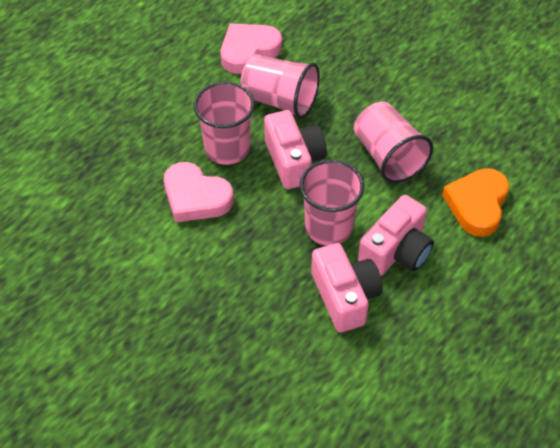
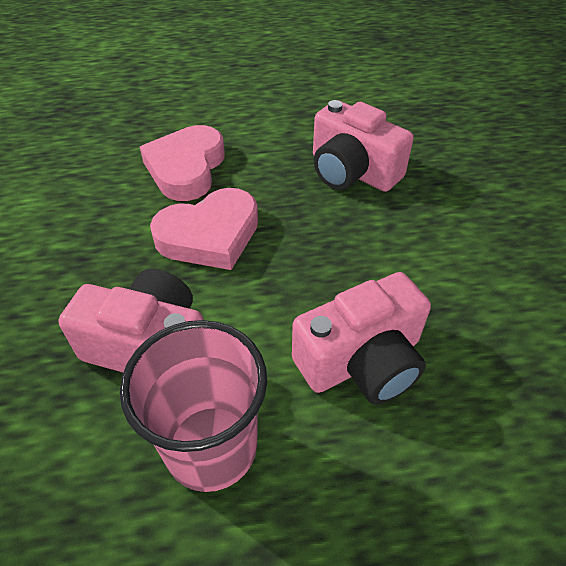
orange heart: 1 -> 0
pink cup: 4 -> 1

